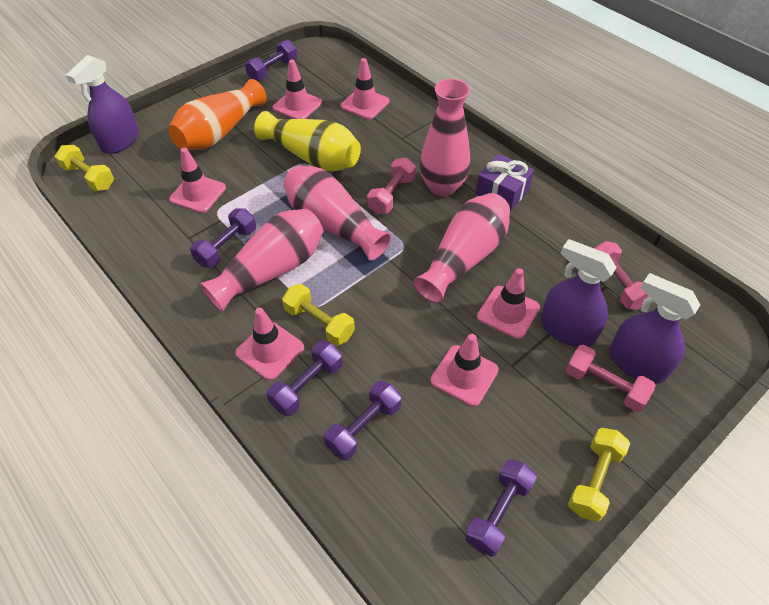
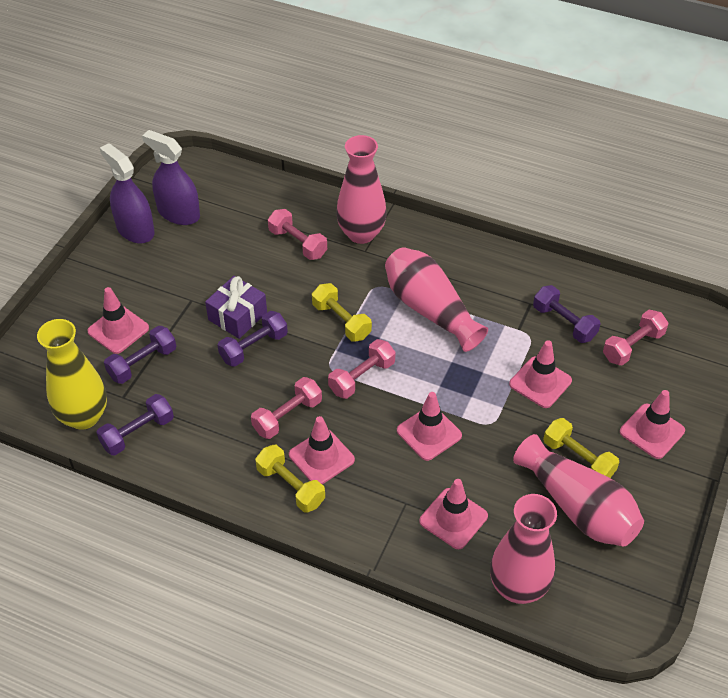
orange vase: 1 -> 0
pink dumbbell: 3 -> 4
purple dumbbell: 5 -> 4
purple spray bottle: 3 -> 2

